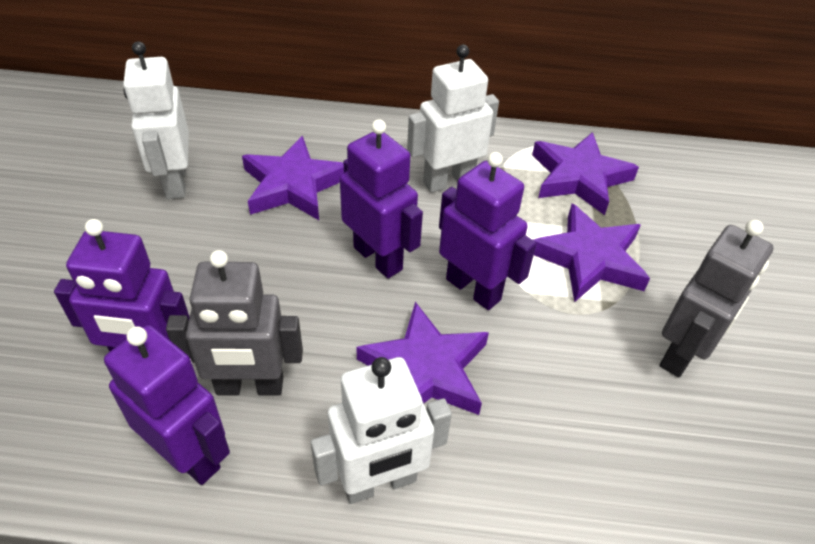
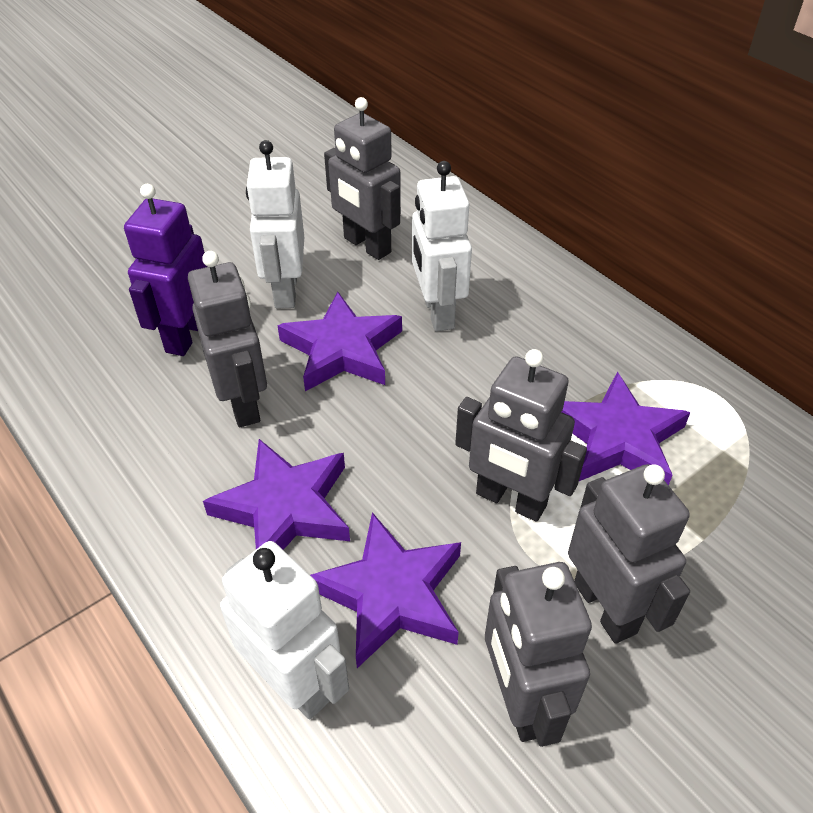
grey robot: 2 -> 5
purple robot: 4 -> 1

